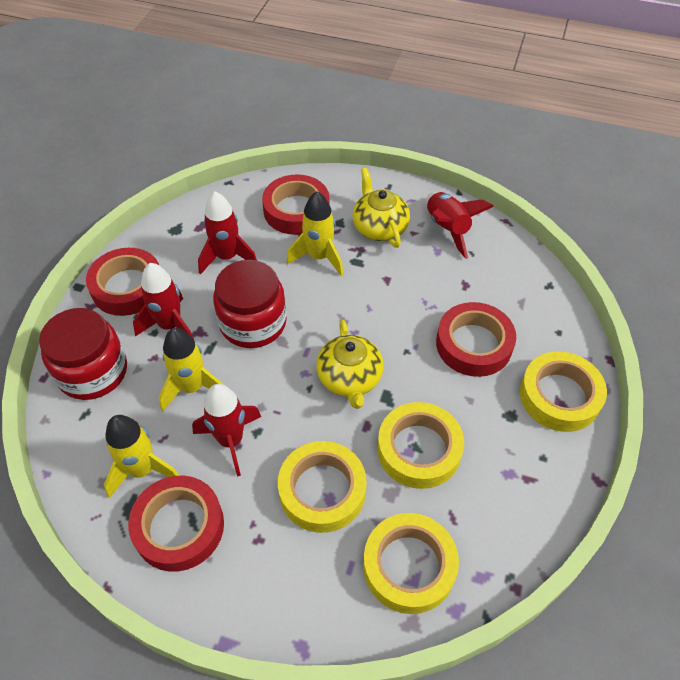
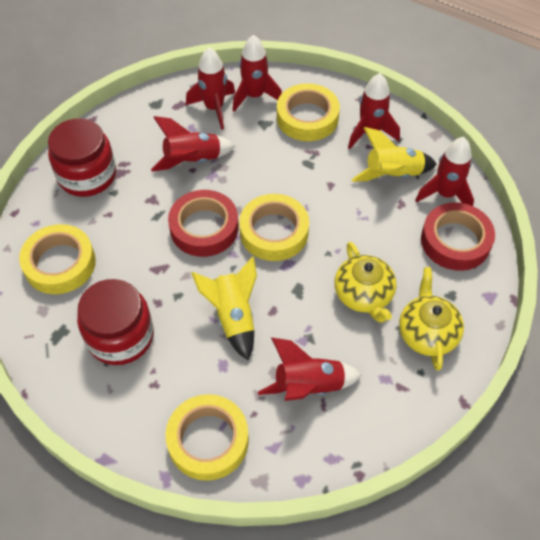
red rocket: 4 -> 6
red tape: 4 -> 2
yellow rocket: 3 -> 2

